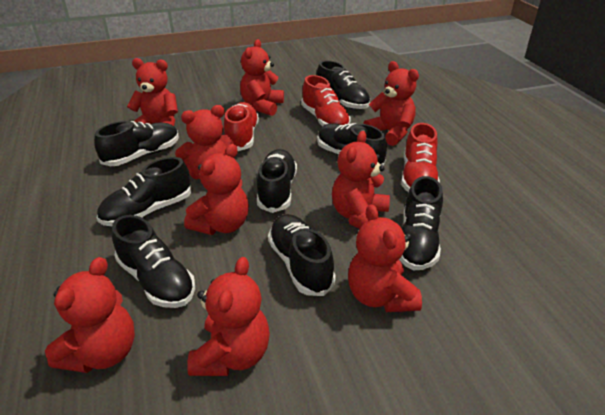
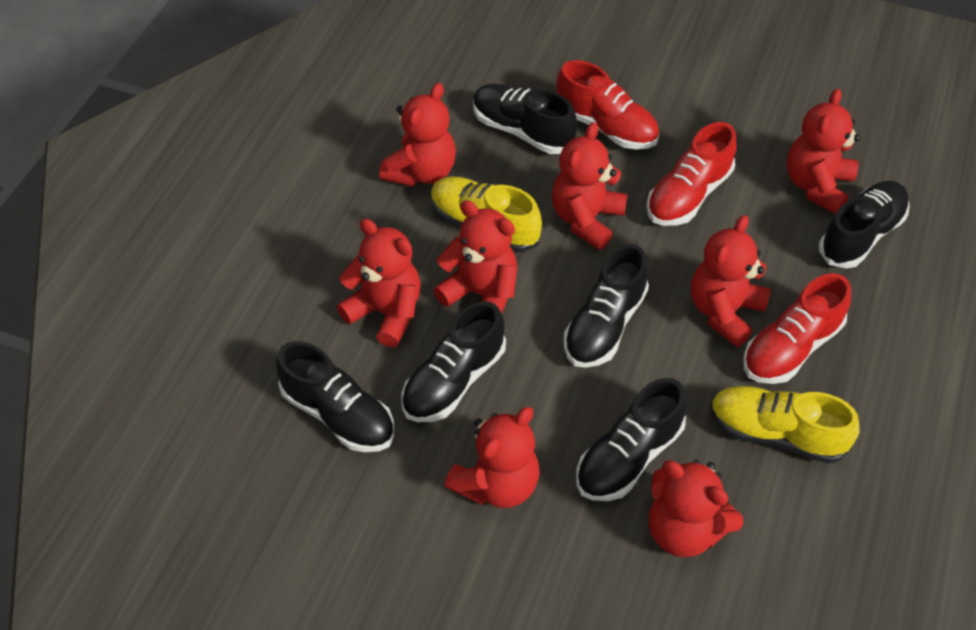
black shoe: 8 -> 6
red teddy bear: 9 -> 8
yellow shoe: 0 -> 2

